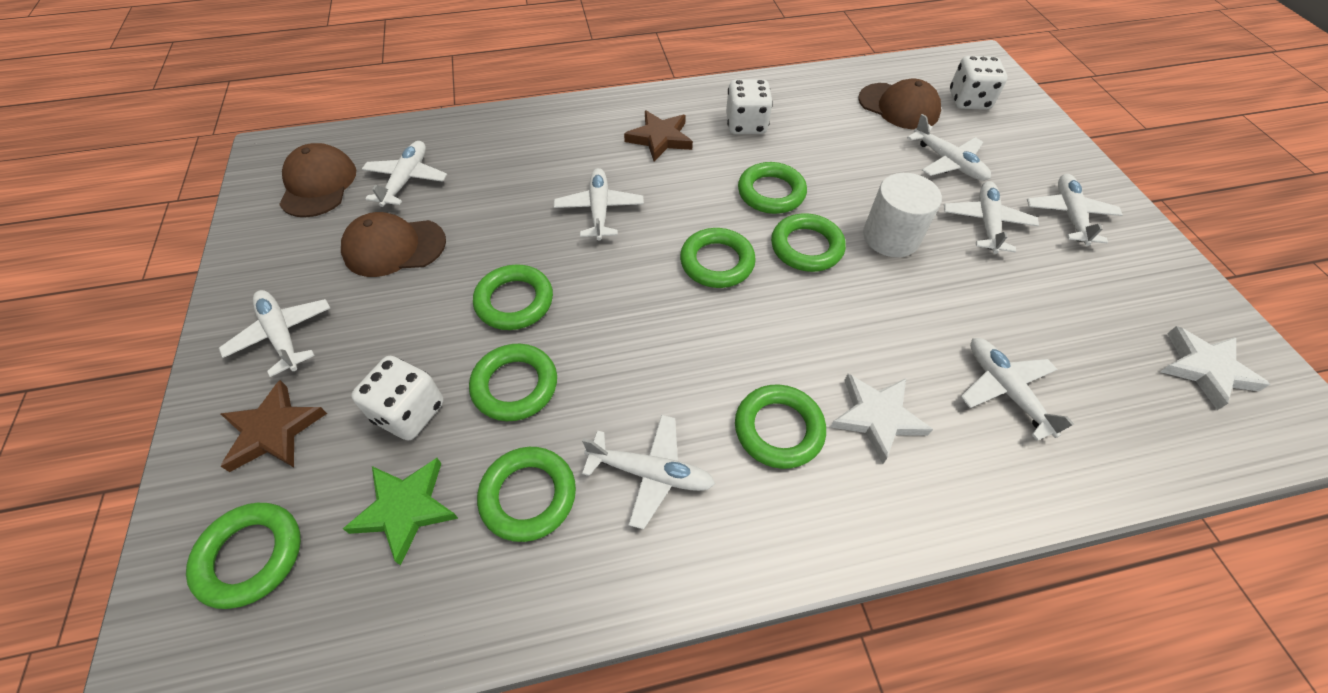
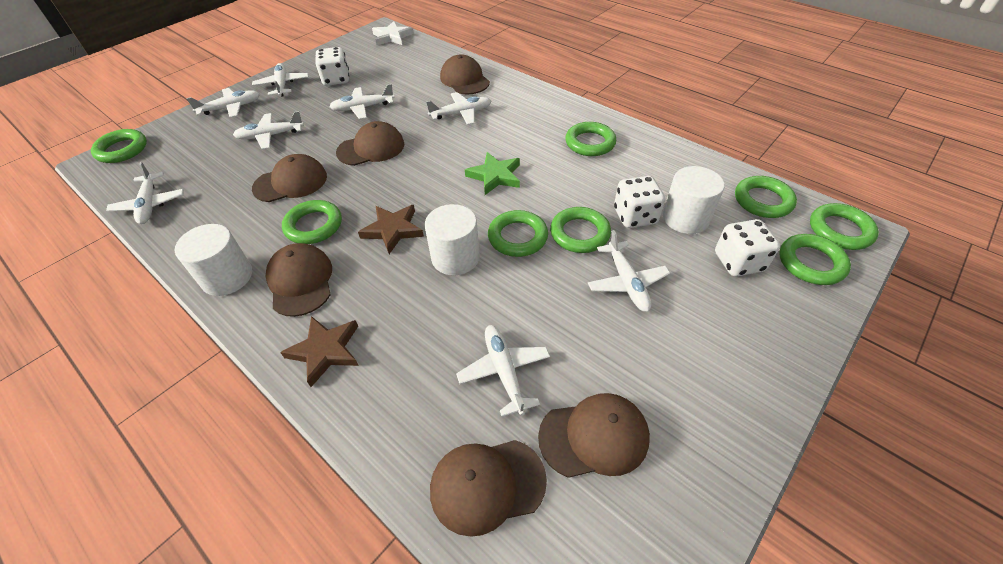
brown cap: 3 -> 6
white cylinder: 1 -> 3
white star: 2 -> 1

